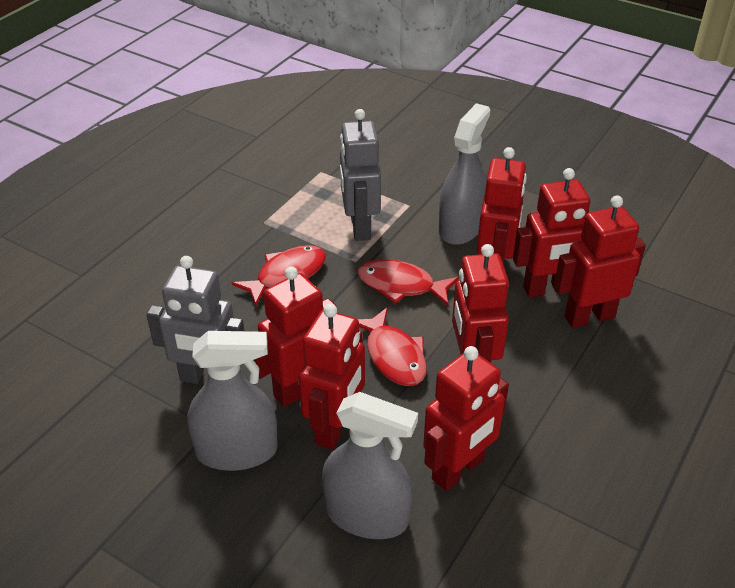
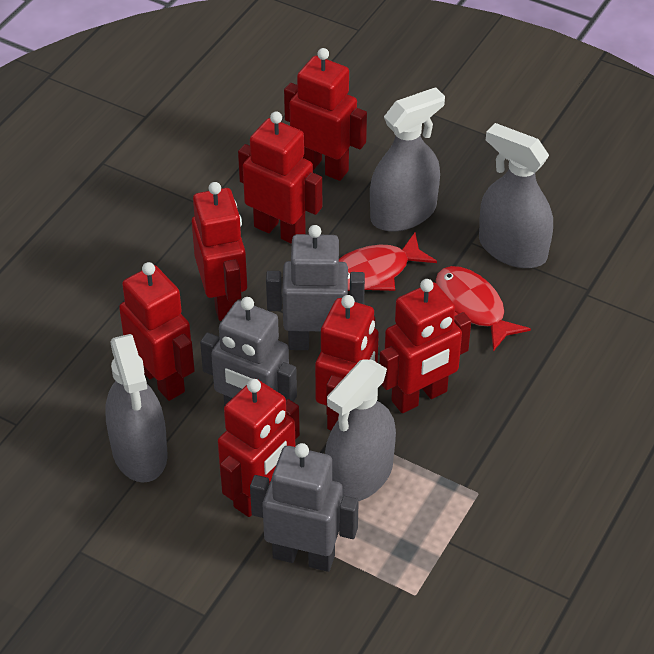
grey robot: 2 -> 3
grey spray bottle: 3 -> 4
red fish: 3 -> 2

